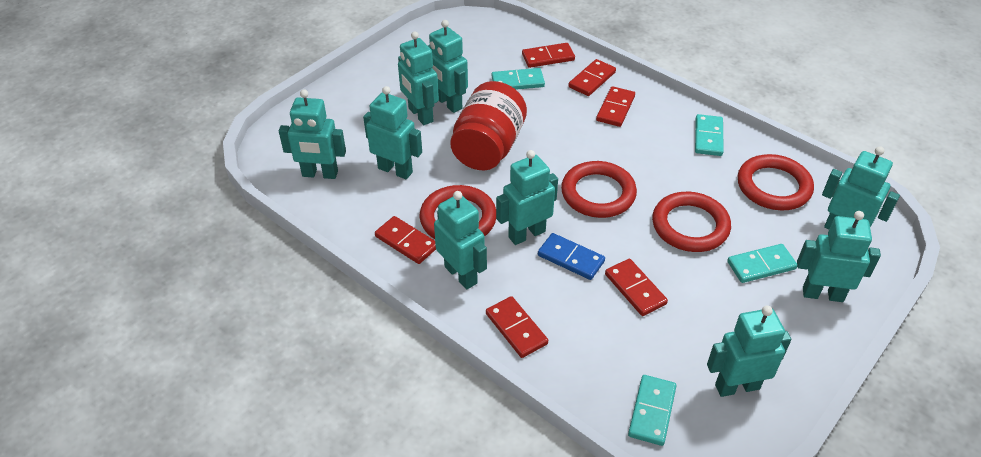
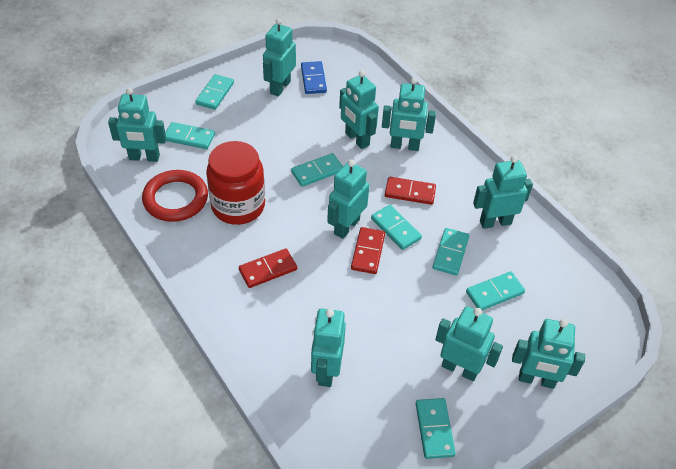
red domino: 6 -> 3
red ring: 4 -> 1
turquoise domino: 4 -> 7

